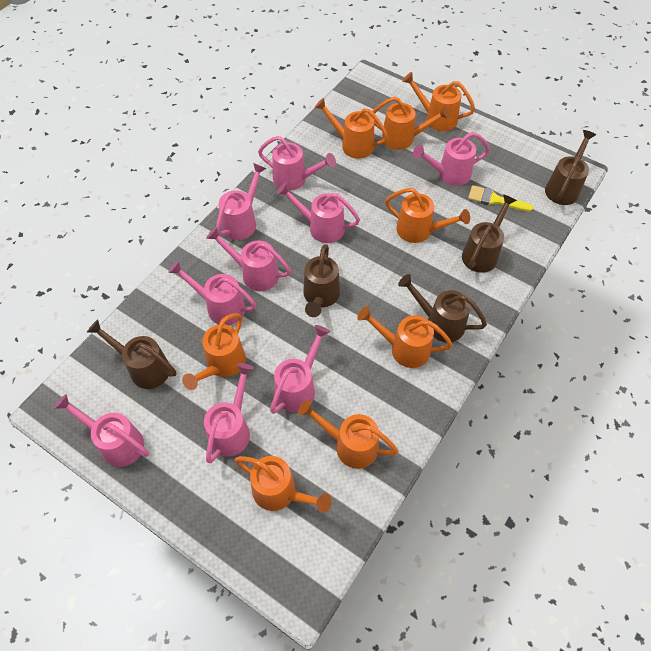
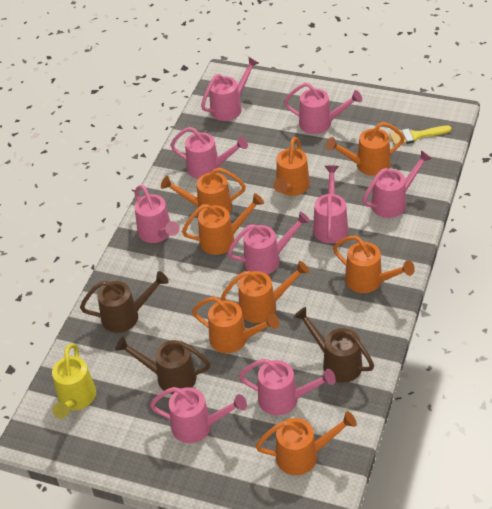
brown watering can: 5 -> 3
yellow watering can: 0 -> 1

